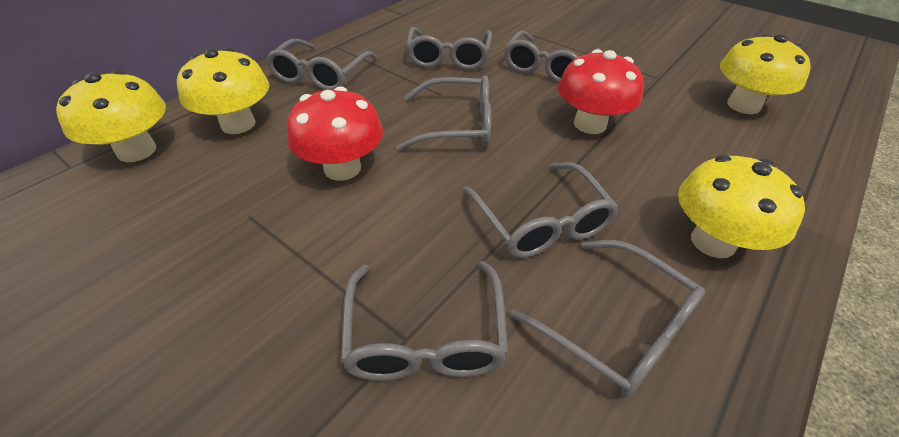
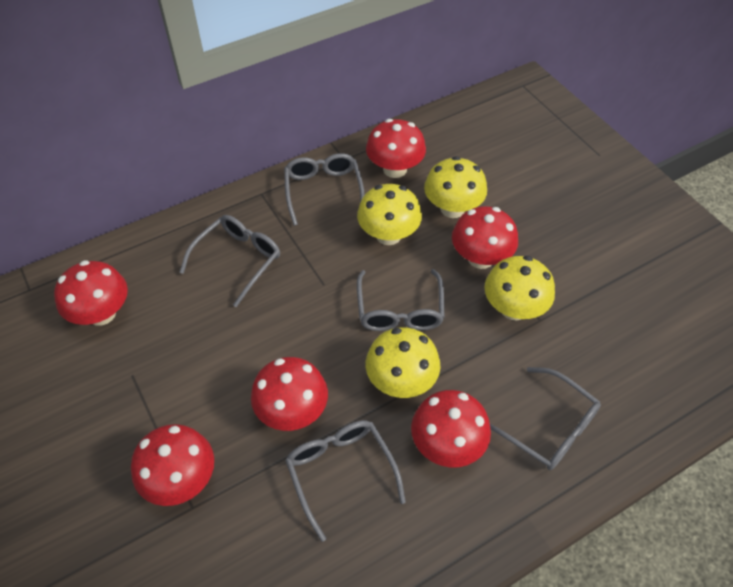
grey glasses: 7 -> 5
red mushroom: 2 -> 6

